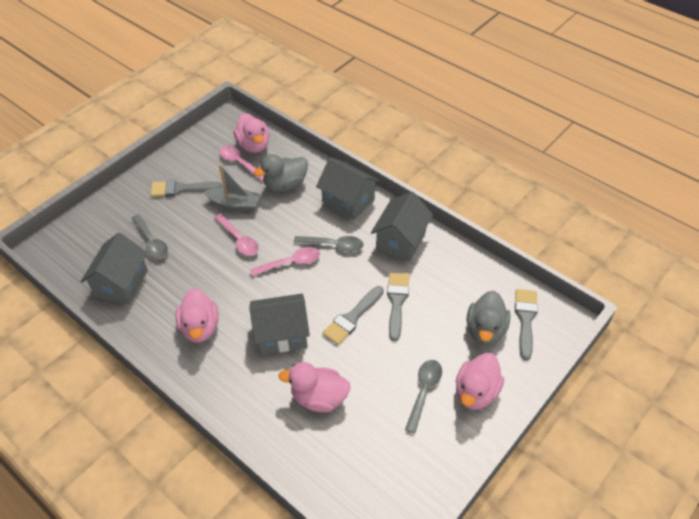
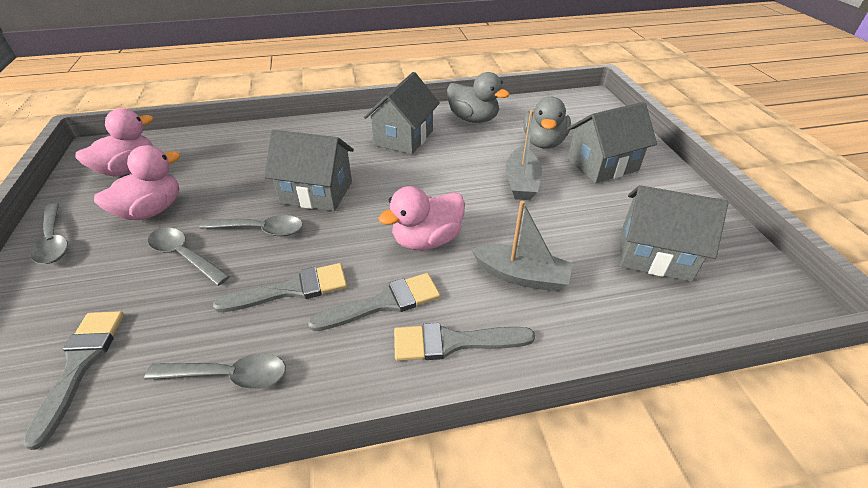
grey boat: 1 -> 2
grey spoon: 3 -> 4
pink duck: 4 -> 3
pink spoon: 3 -> 0

